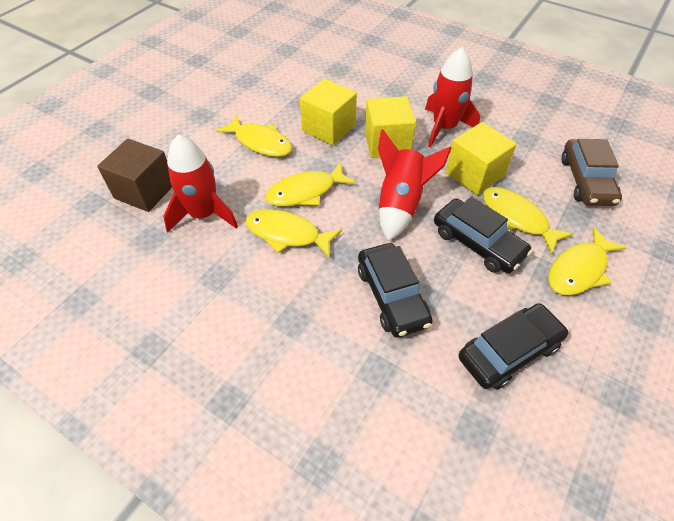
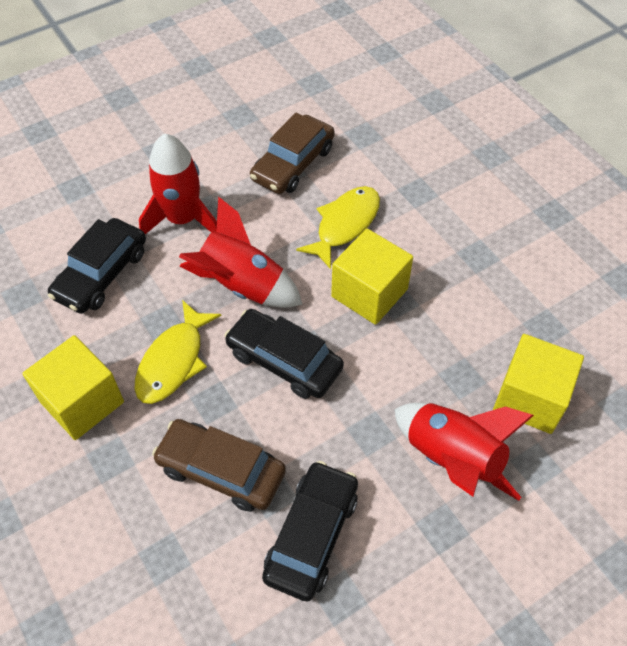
brown car: 1 -> 2
brown cube: 1 -> 0
yellow fish: 5 -> 2

